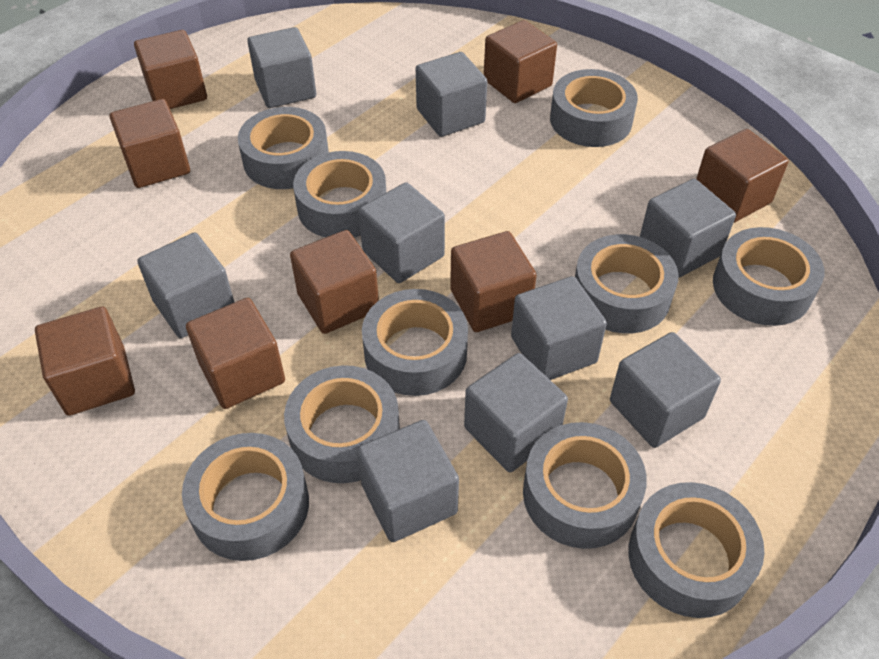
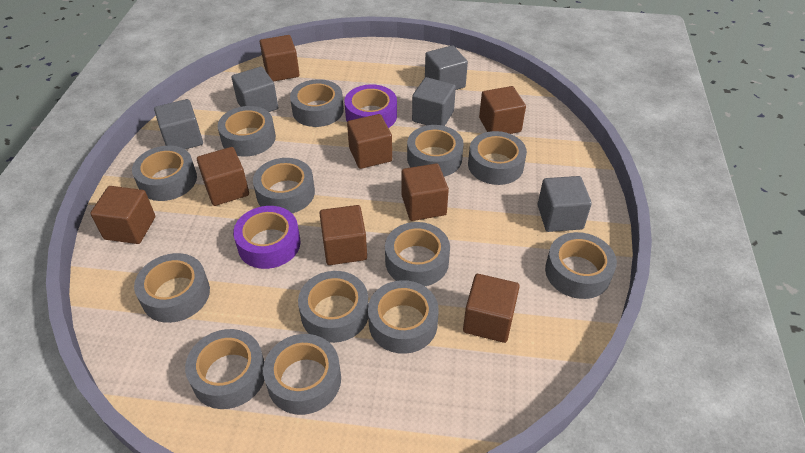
grey cube: 9 -> 5
grey tape: 10 -> 13
purple tape: 0 -> 2

